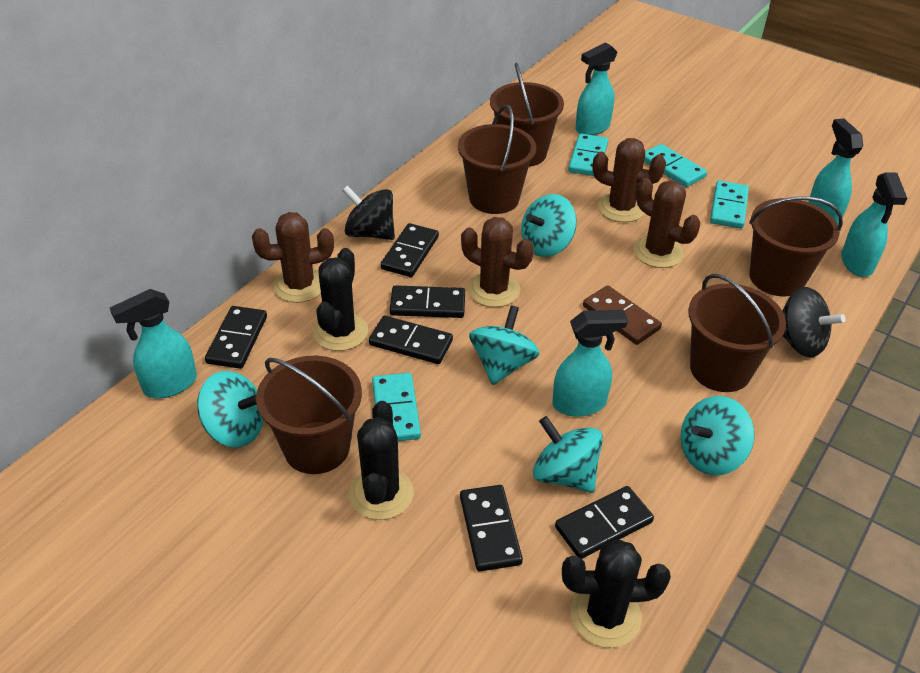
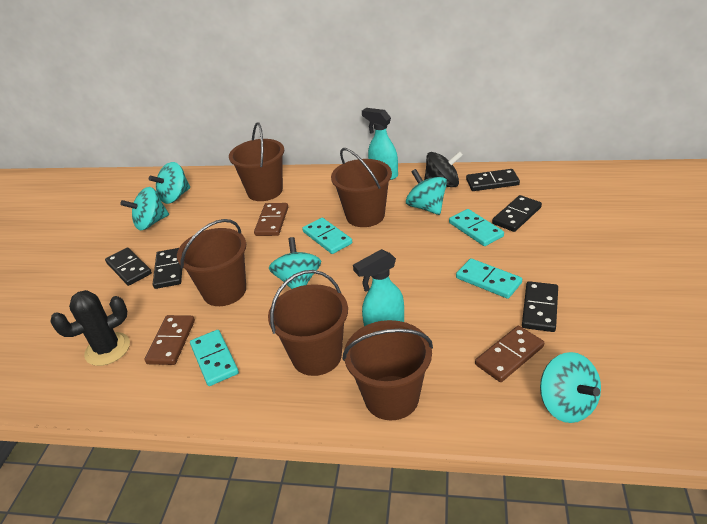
black cactus: 3 -> 1
black domino: 6 -> 5
black spinning top: 2 -> 1
brown cactus: 4 -> 0
brown domino: 1 -> 3
turquoise spray bottle: 5 -> 2

